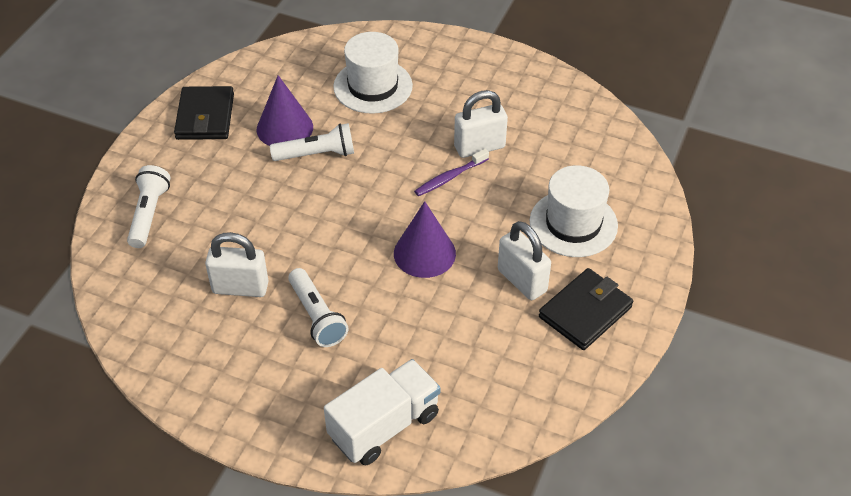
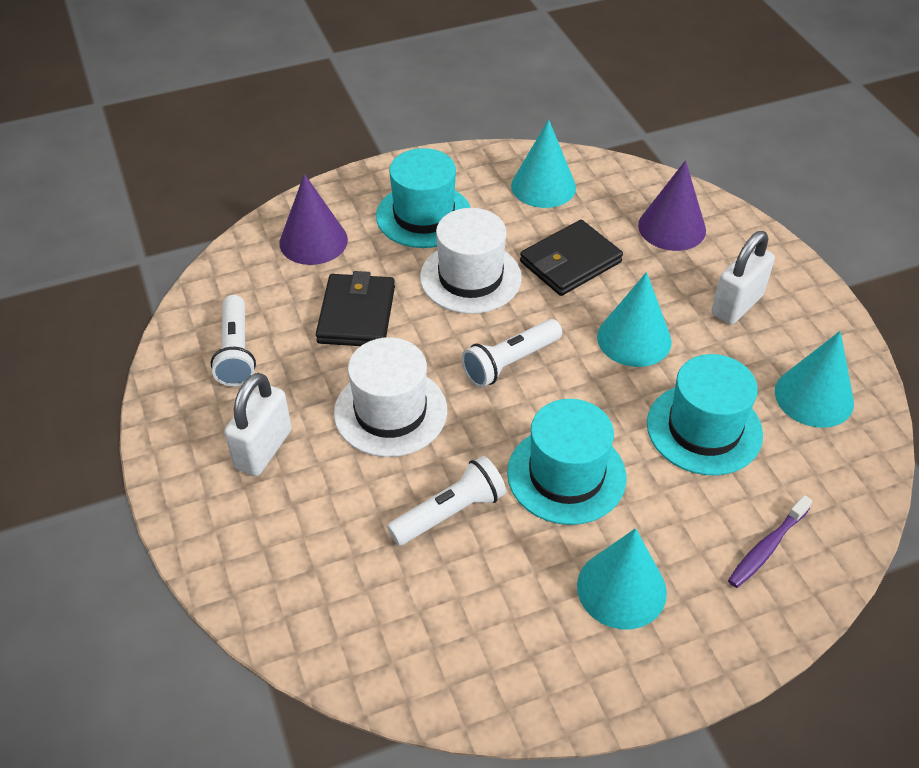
turquoise cone: 0 -> 4
turquoise hat: 0 -> 3
white padlock: 3 -> 2
white truck: 1 -> 0

